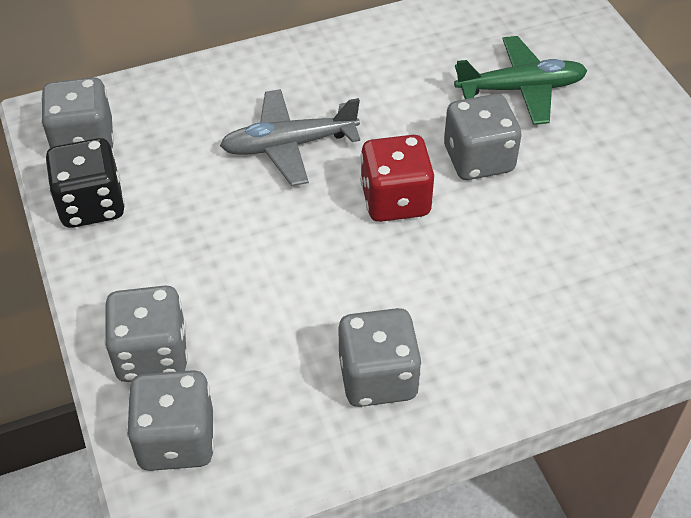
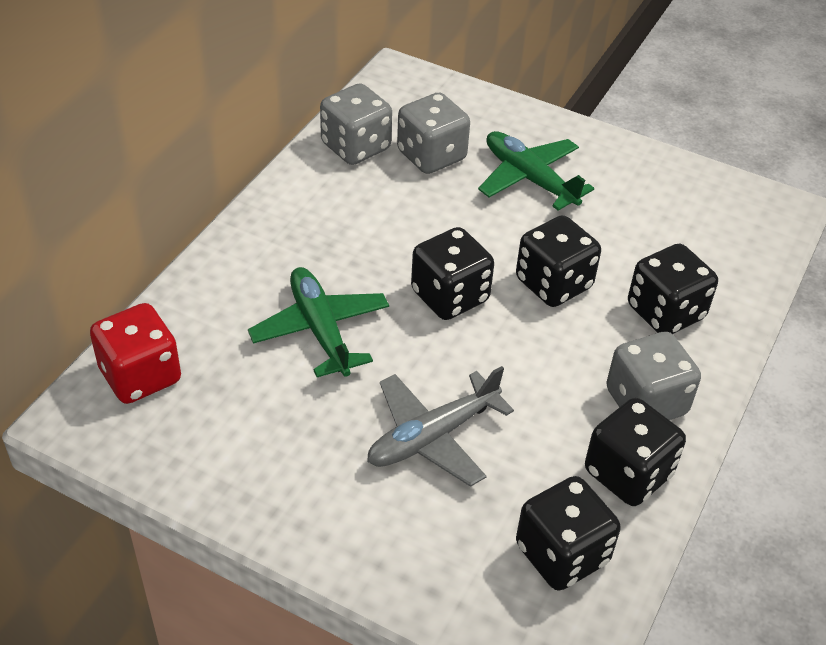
black dice: 1 -> 5
green plane: 1 -> 2
grey dice: 5 -> 3

